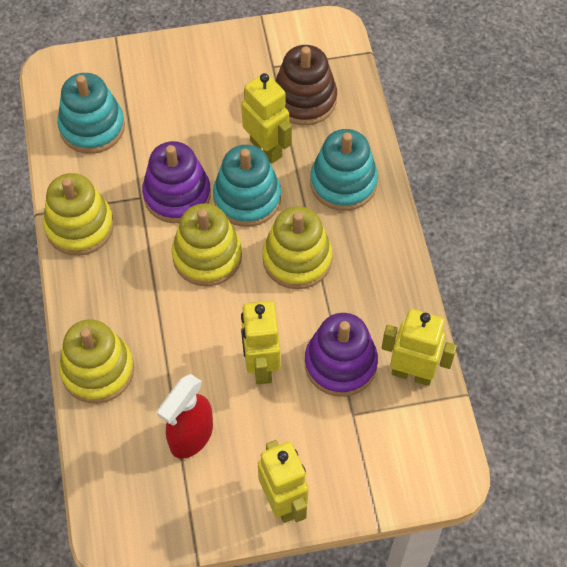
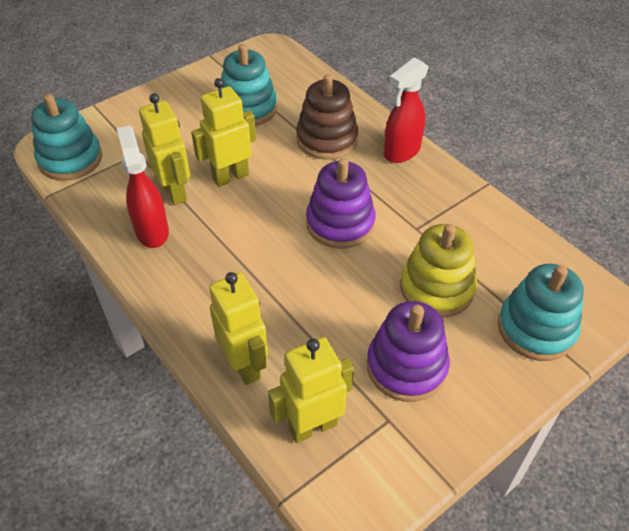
red spray bottle: 1 -> 2
yellow stacking toy: 4 -> 1

